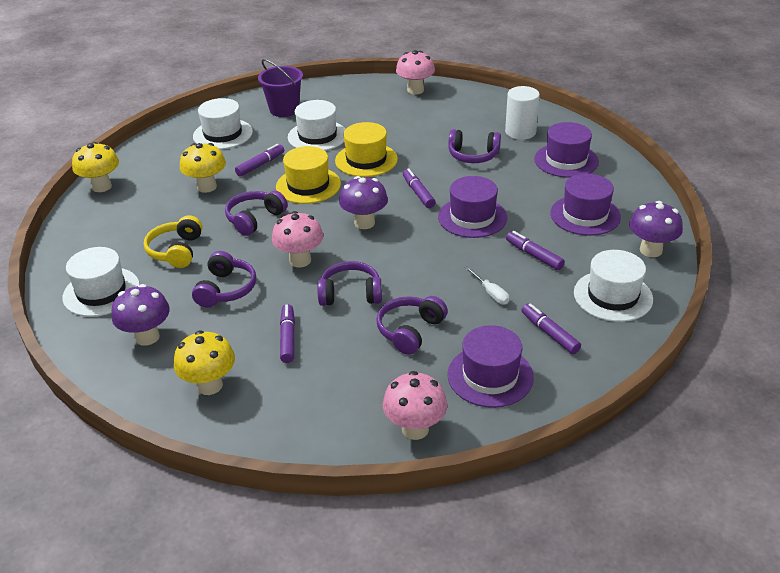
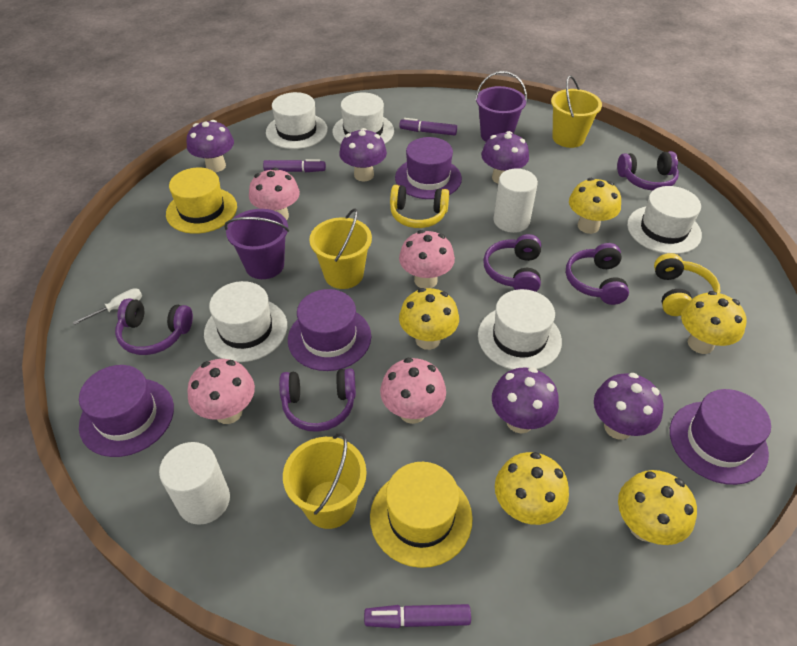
pink mushroom: 3 -> 4
purple bucket: 1 -> 2
purple marker: 5 -> 3
purple mushroom: 3 -> 5
white cylinder: 1 -> 2
white hat: 4 -> 5
yellow bucket: 0 -> 3
yellow headphones: 1 -> 2
yellow mushroom: 3 -> 5

